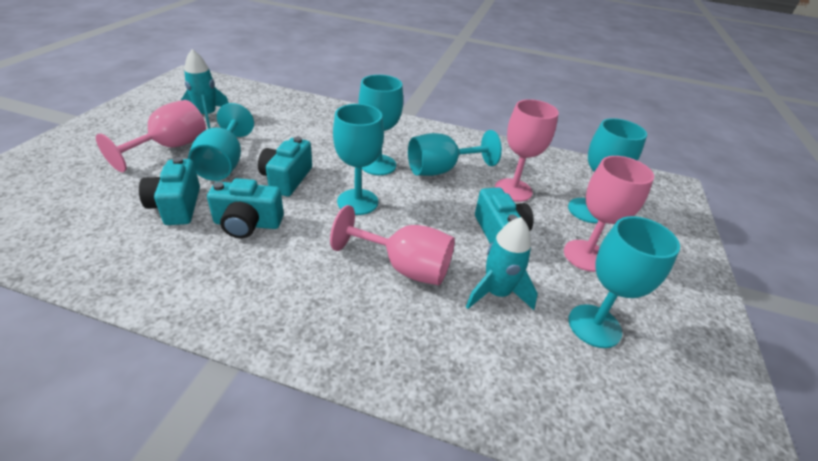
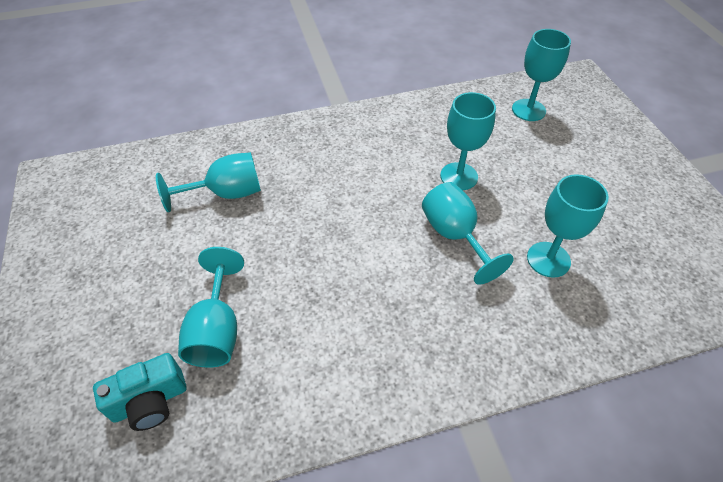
pink goblet: 4 -> 0
turquoise camera: 4 -> 1
turquoise rocket: 2 -> 0

